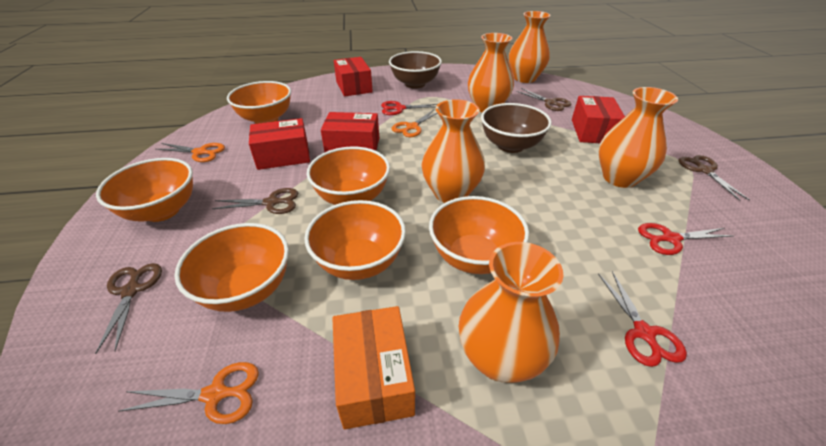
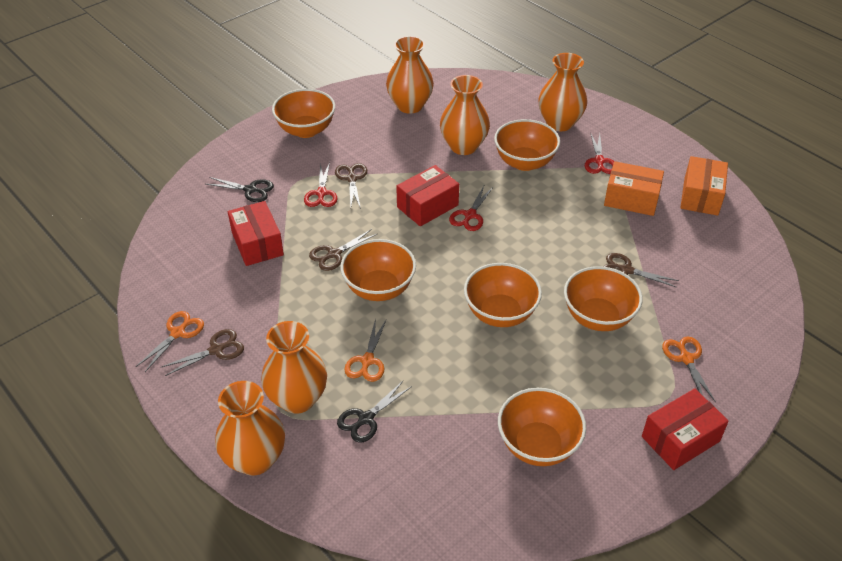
black scissors: 0 -> 2
brown bowl: 2 -> 0
orange box: 1 -> 2
red box: 4 -> 3

